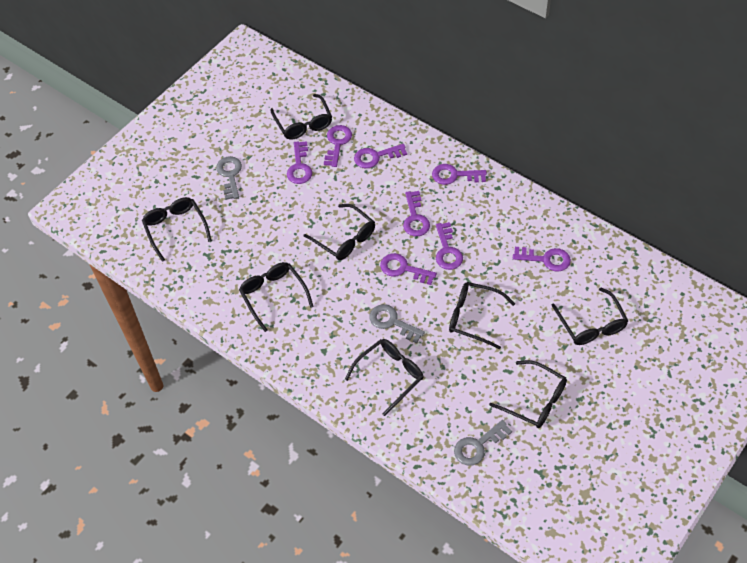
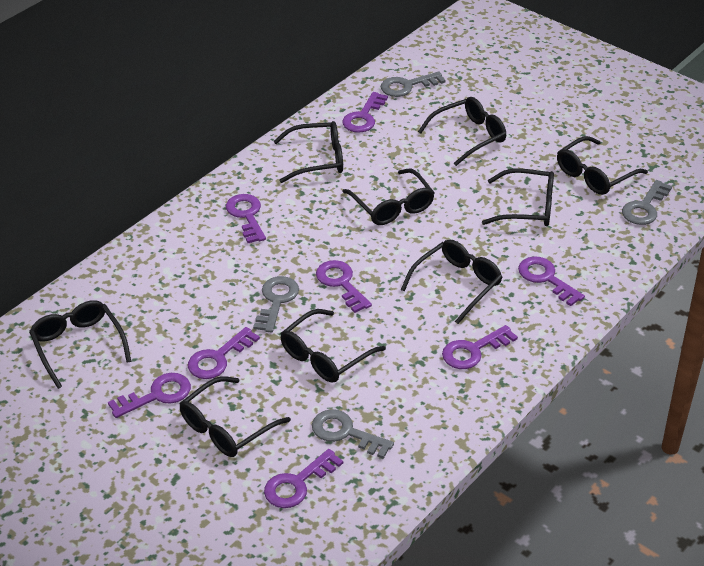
black glasses: 8 -> 9
grey key: 3 -> 4

